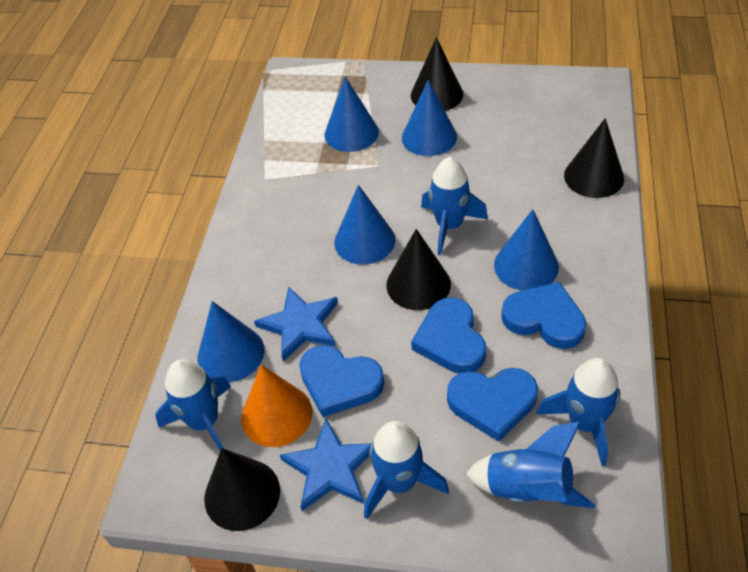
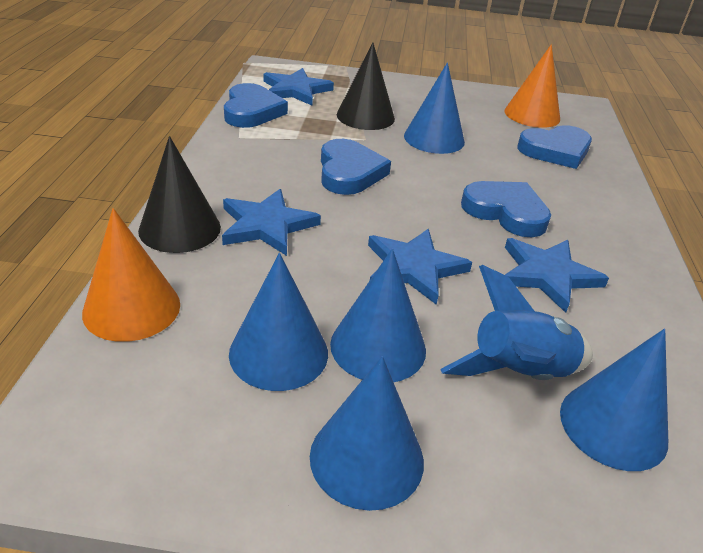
black cone: 4 -> 2
blue rocket: 5 -> 1
blue star: 2 -> 4
orange cone: 1 -> 2

